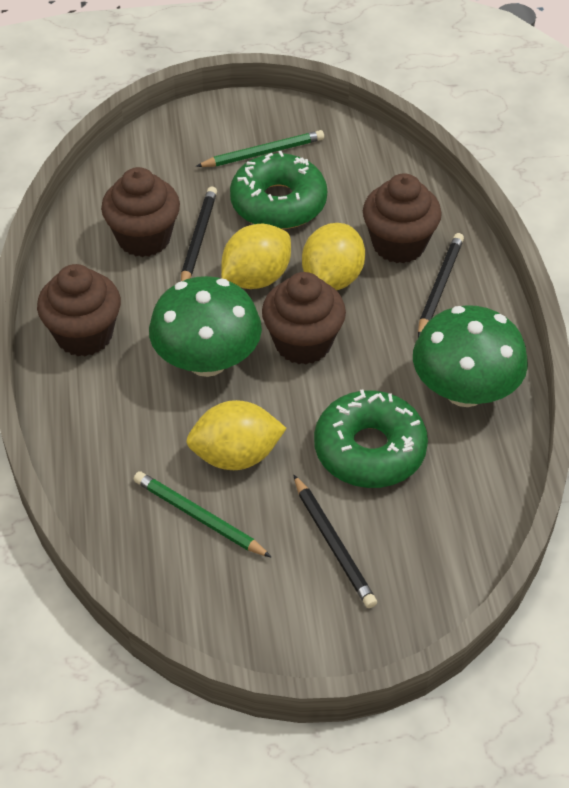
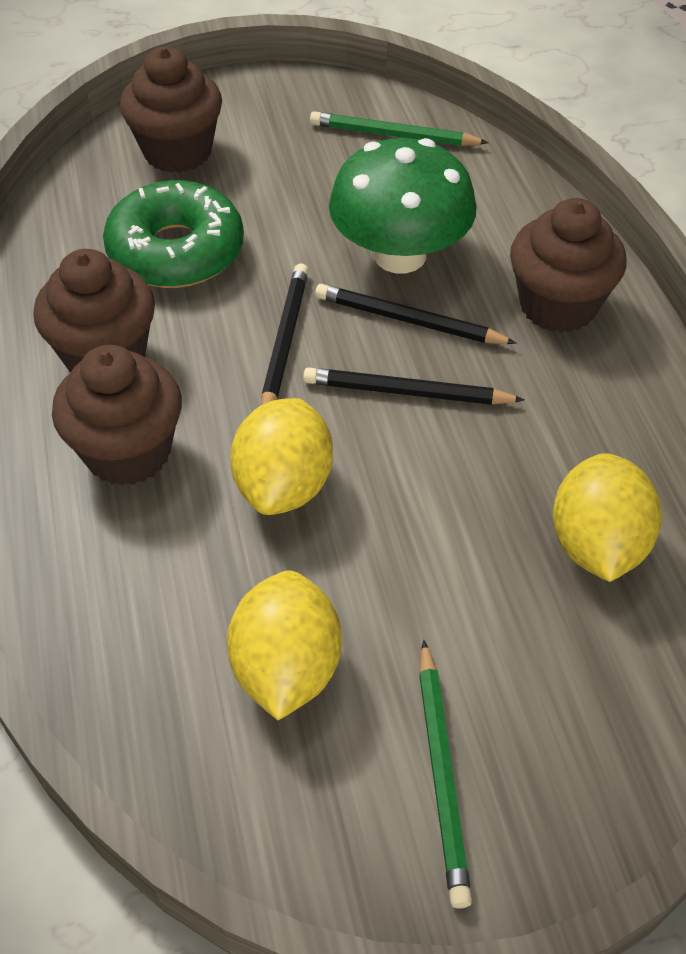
green donut: 2 -> 1
green mushroom: 2 -> 1

